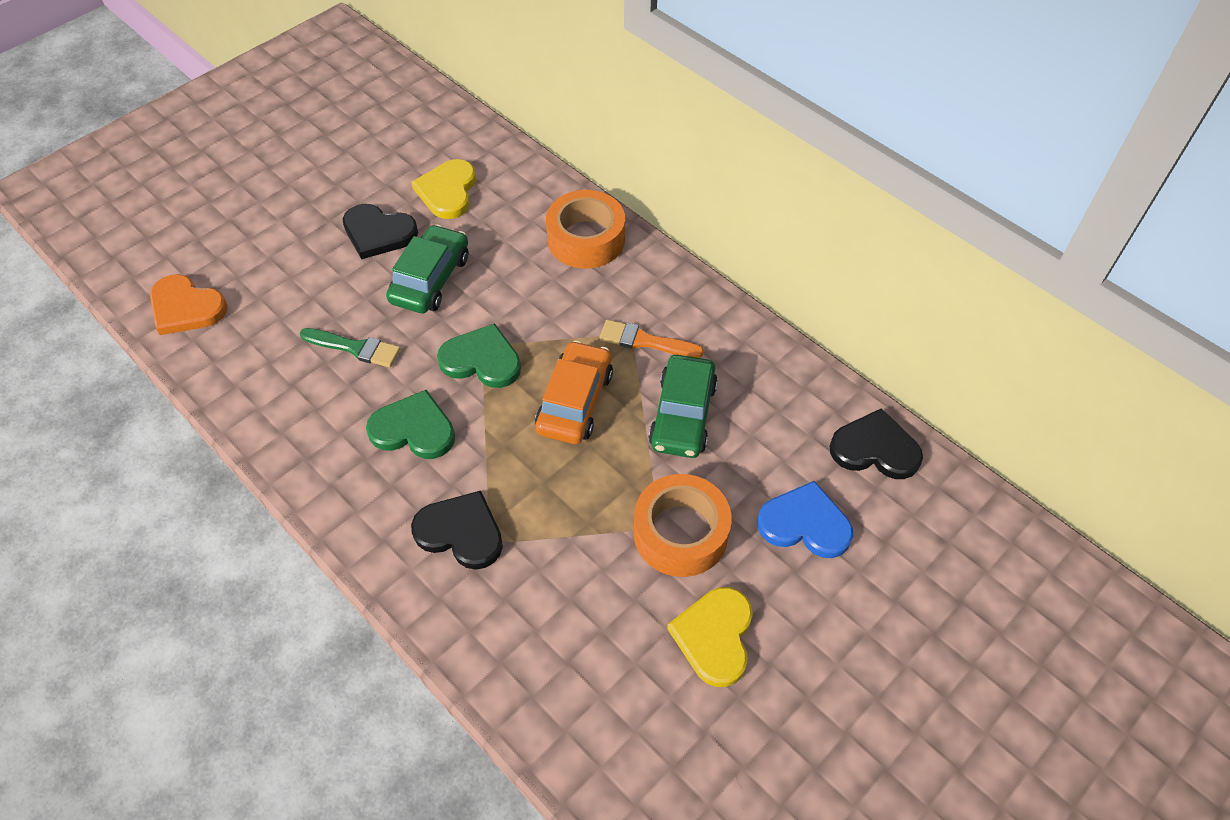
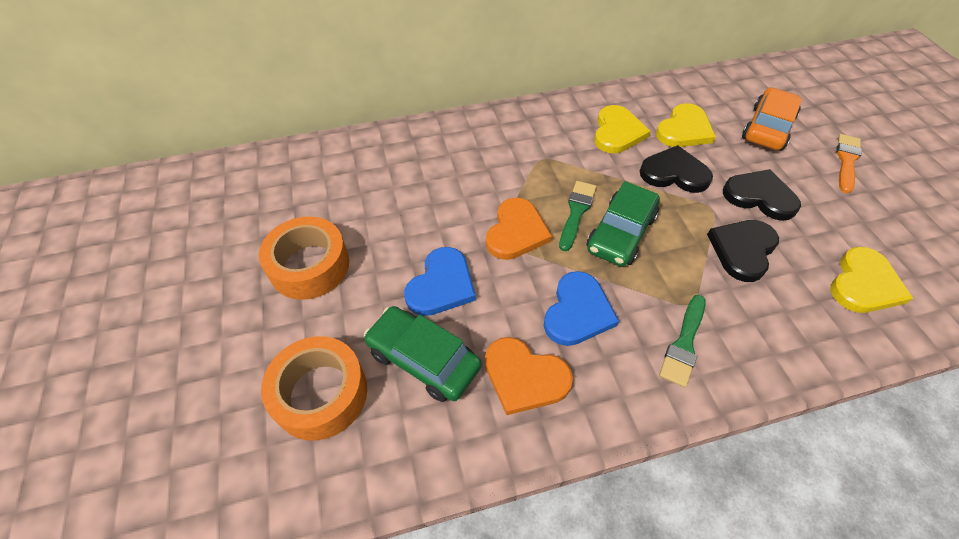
blue heart: 1 -> 2
green brush: 1 -> 2
green heart: 2 -> 0
orange heart: 1 -> 2
yellow heart: 2 -> 3

